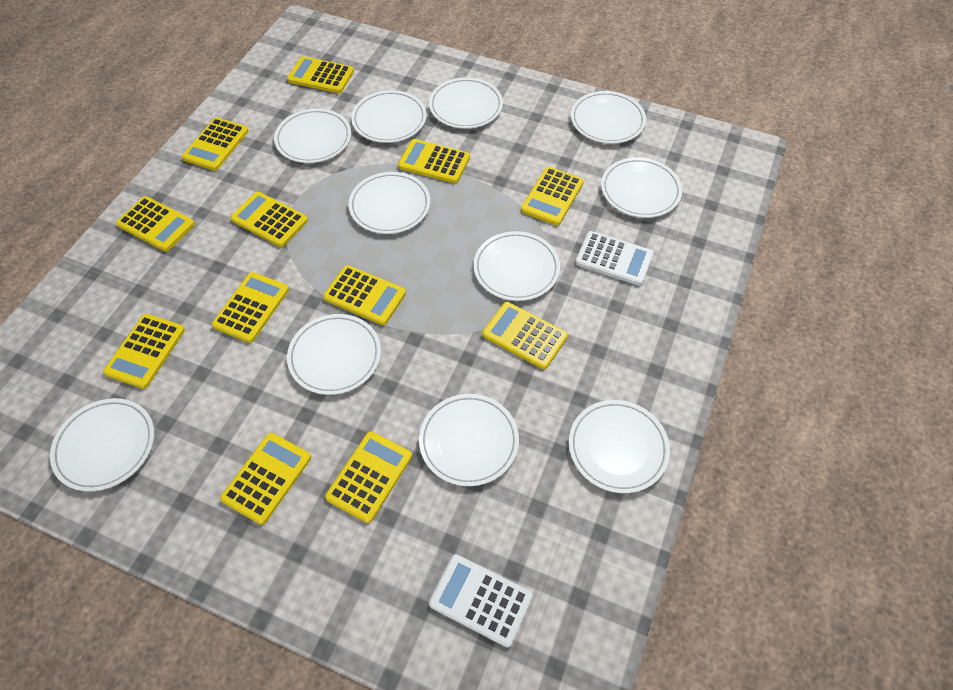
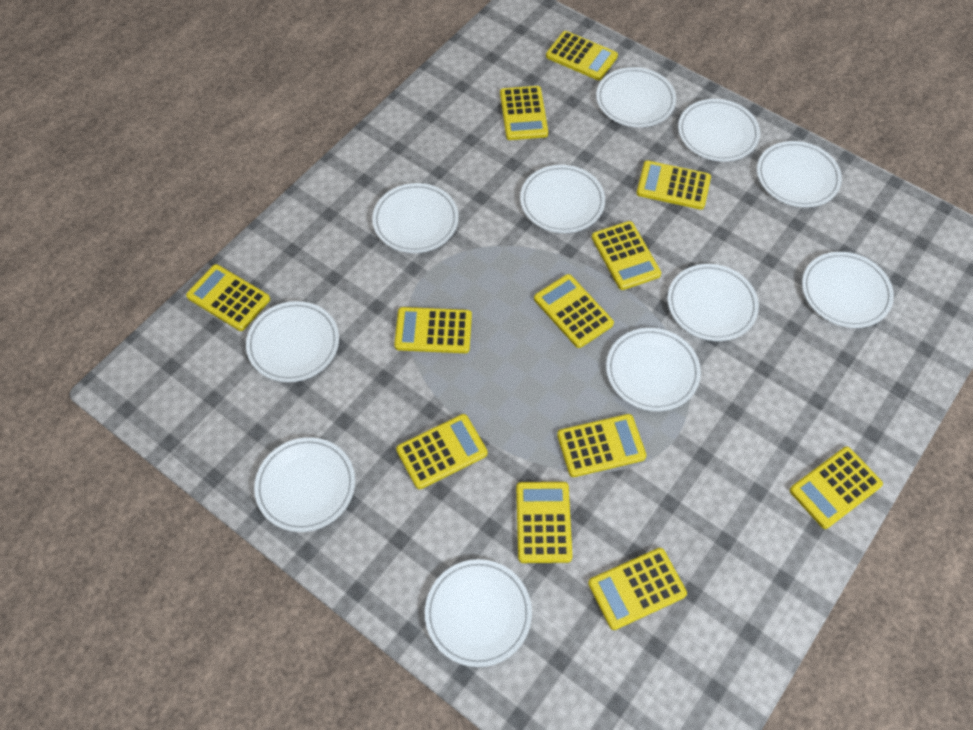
white calculator: 2 -> 0

